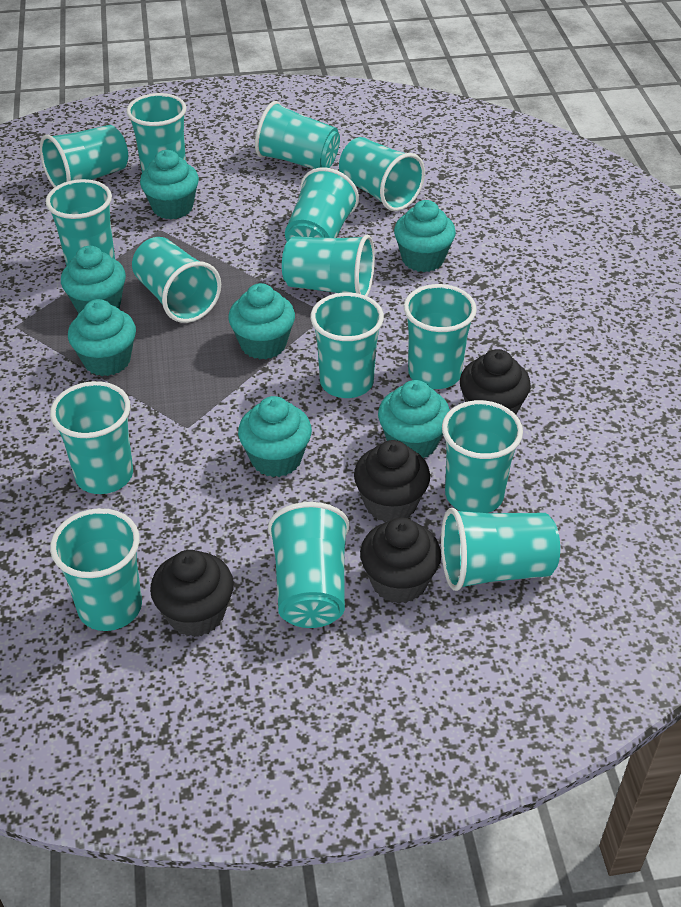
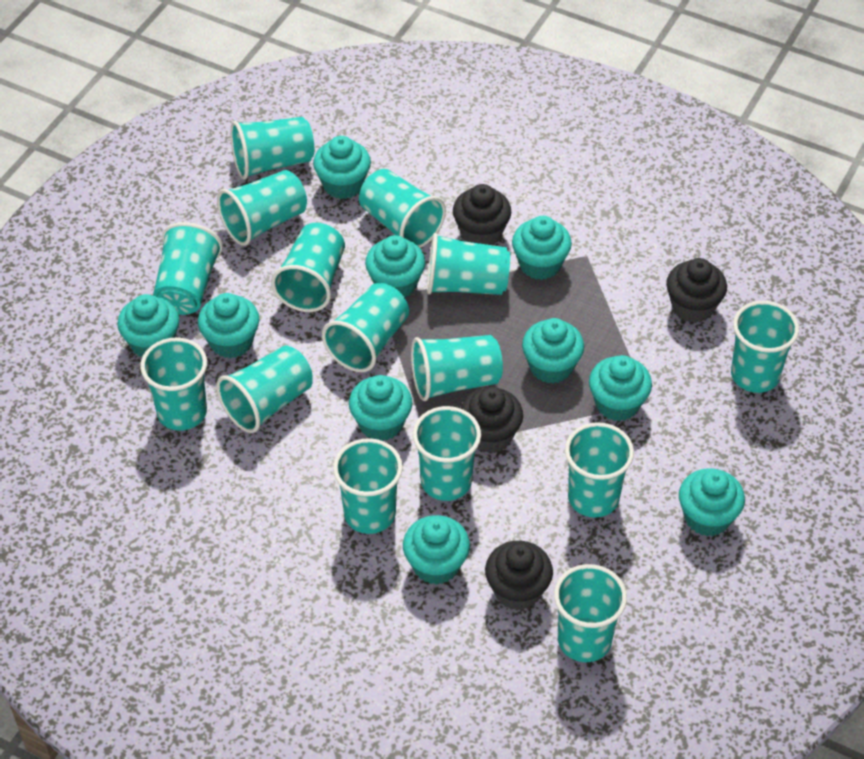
turquoise cupcake: 7 -> 10

